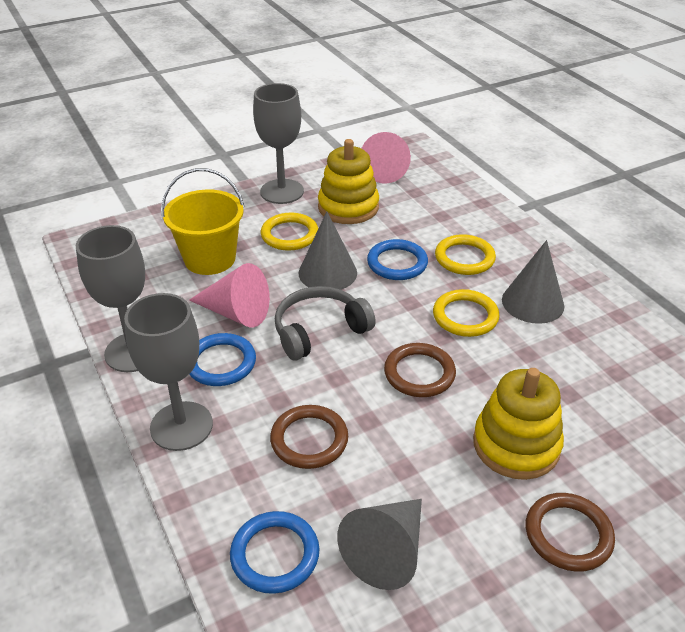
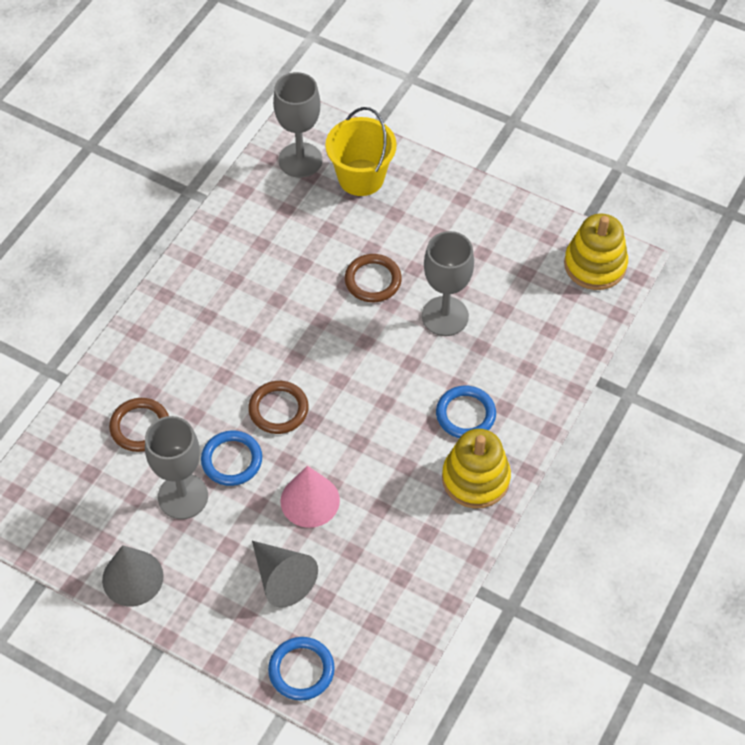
grey cone: 3 -> 2
grey headphones: 1 -> 0
pink cone: 2 -> 1
yellow ring: 3 -> 0

